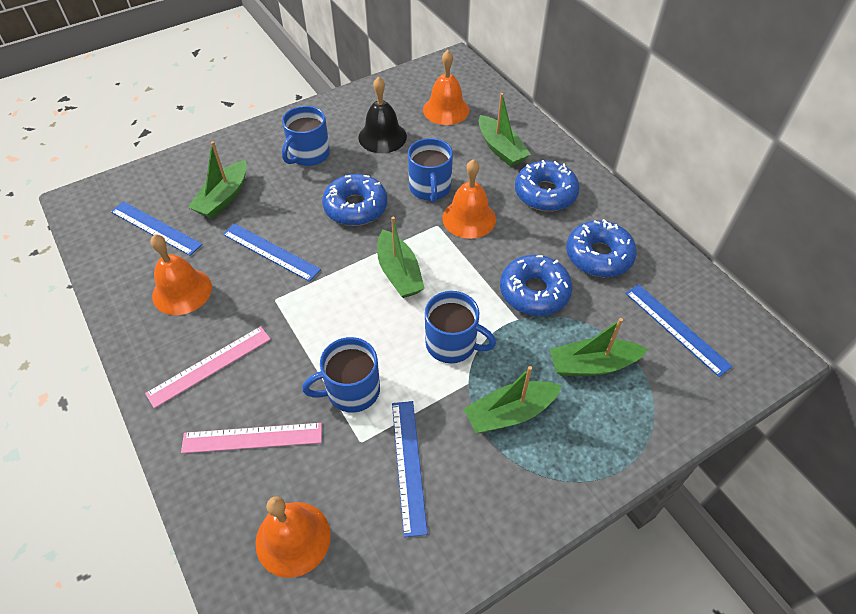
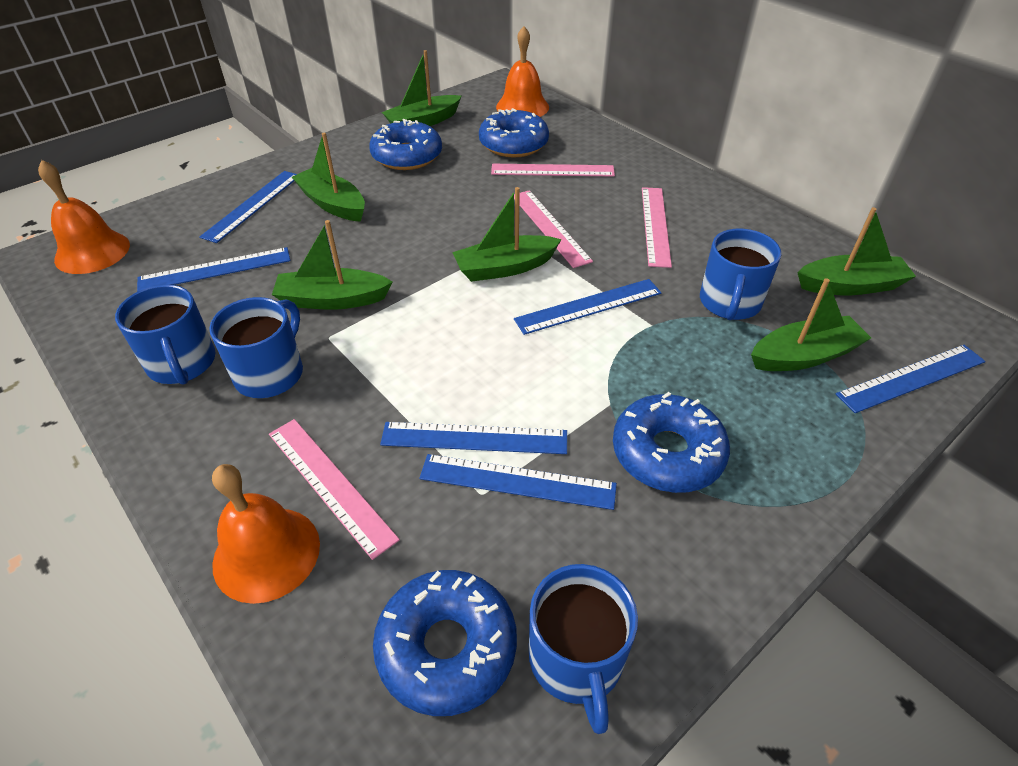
black bell: 1 -> 0
blue ruler: 4 -> 6
green boat: 5 -> 6
orange bell: 4 -> 3
pink ruler: 2 -> 4

